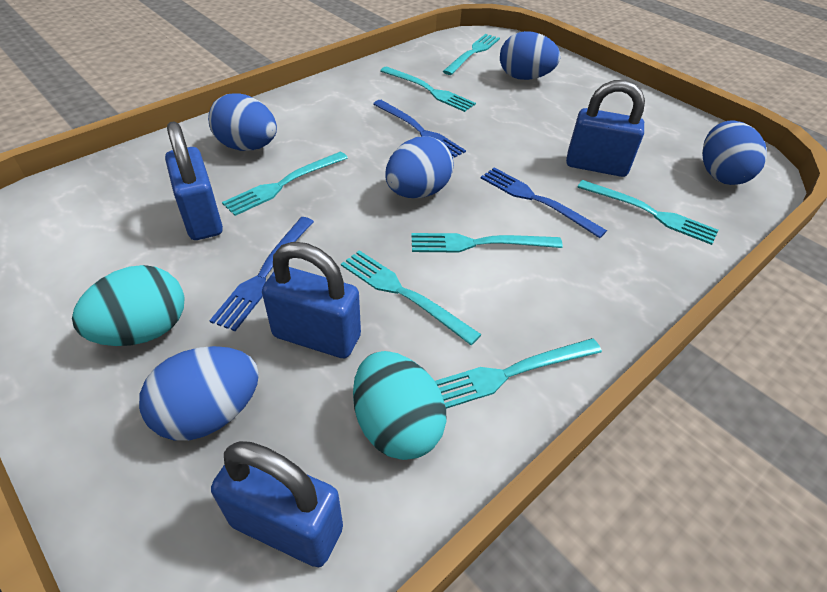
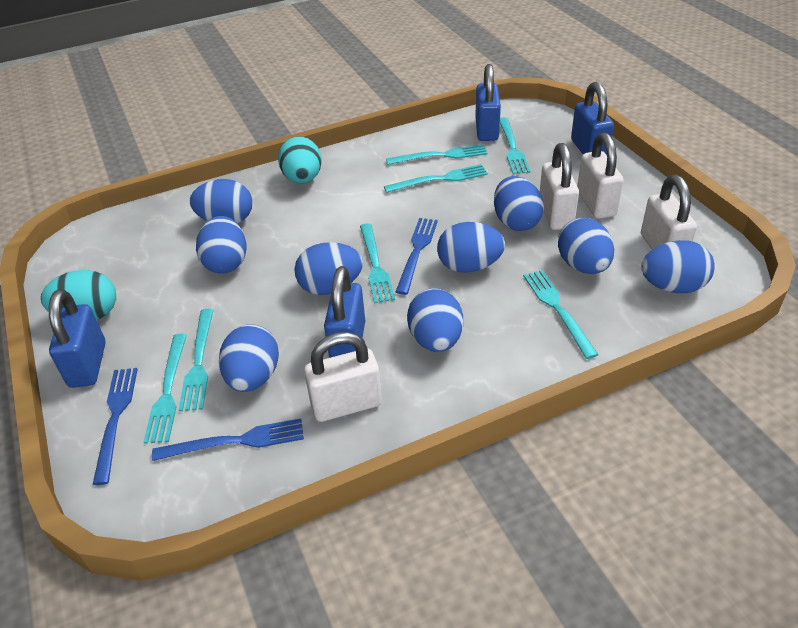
blue egg: 5 -> 9
white padlock: 0 -> 4

